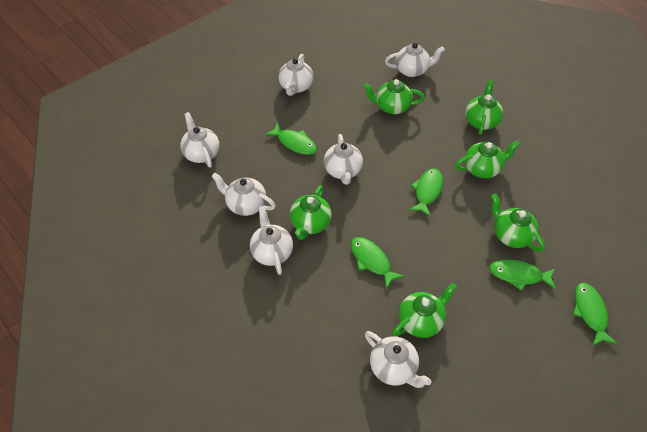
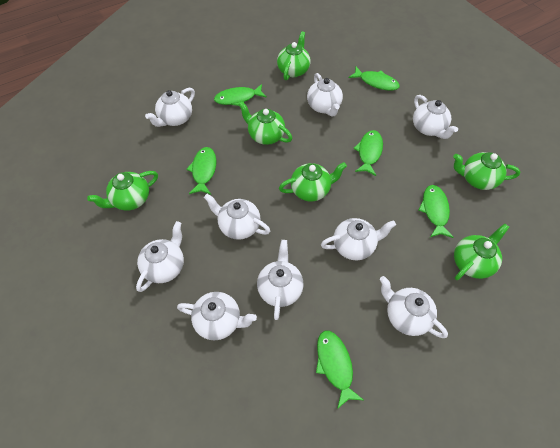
green fish: 5 -> 6
white teapot: 7 -> 9

